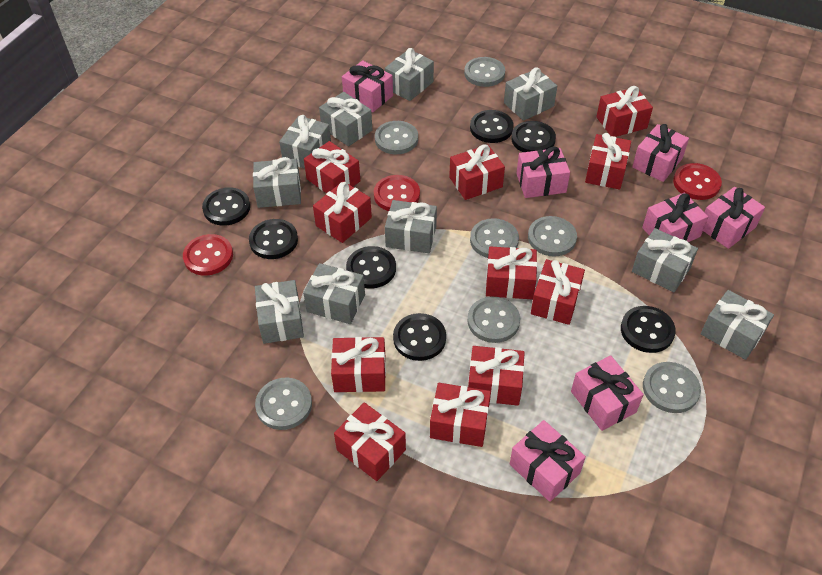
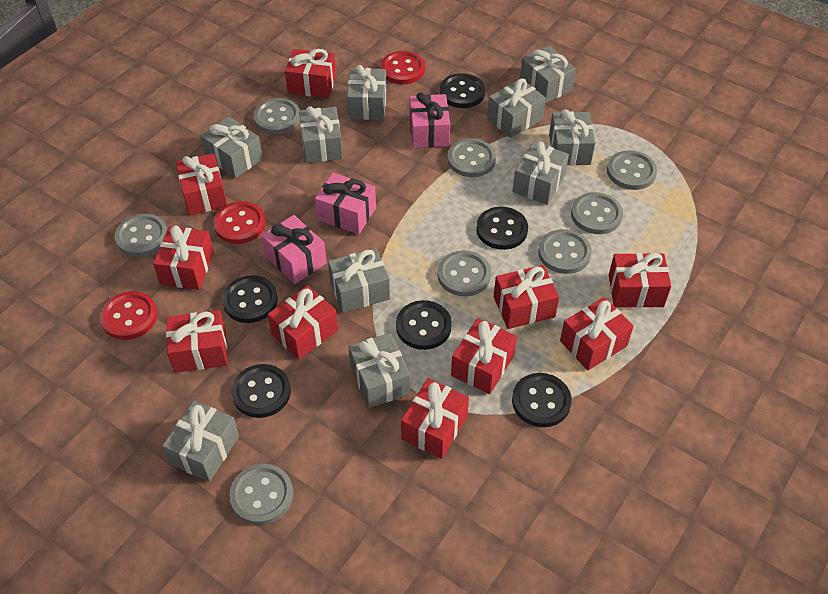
black button: 7 -> 6
grey button: 7 -> 8
pink gift: 7 -> 3
red gift: 11 -> 10

